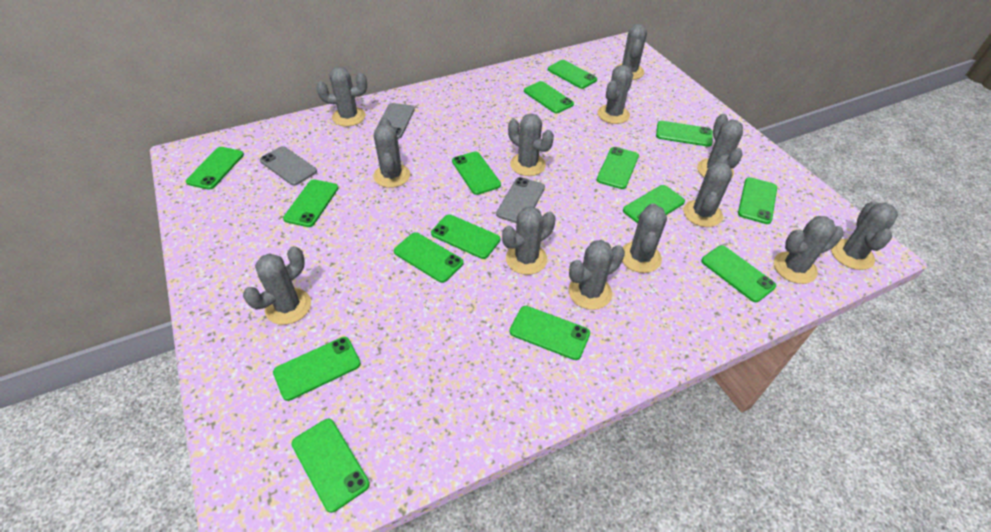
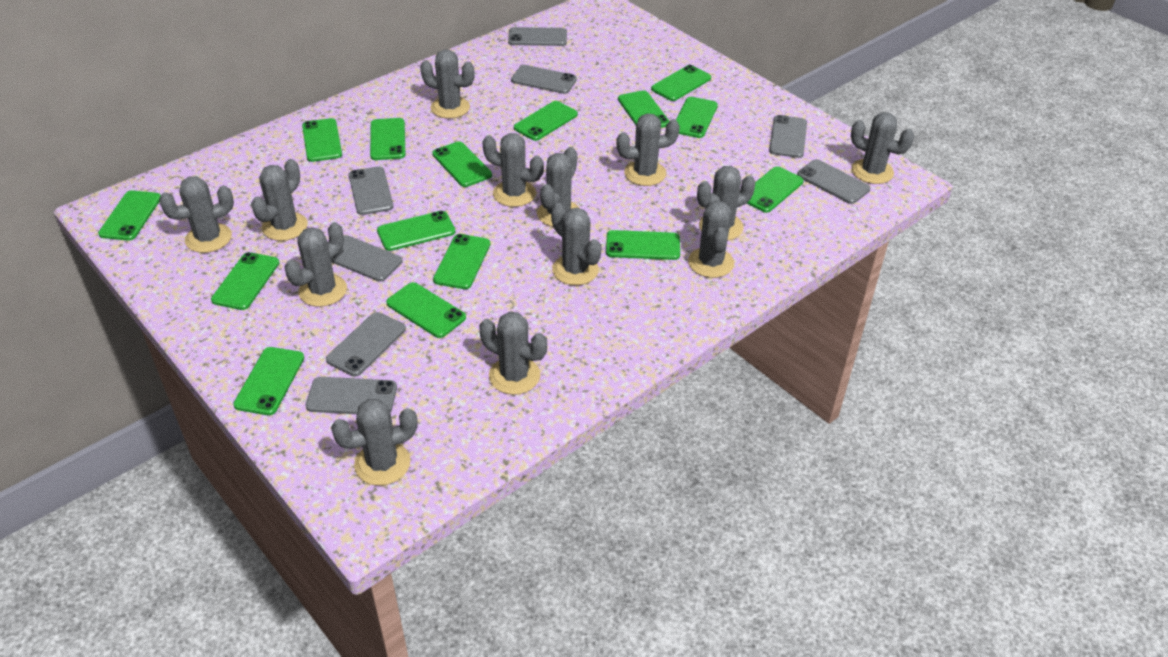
grey phone: 3 -> 8

